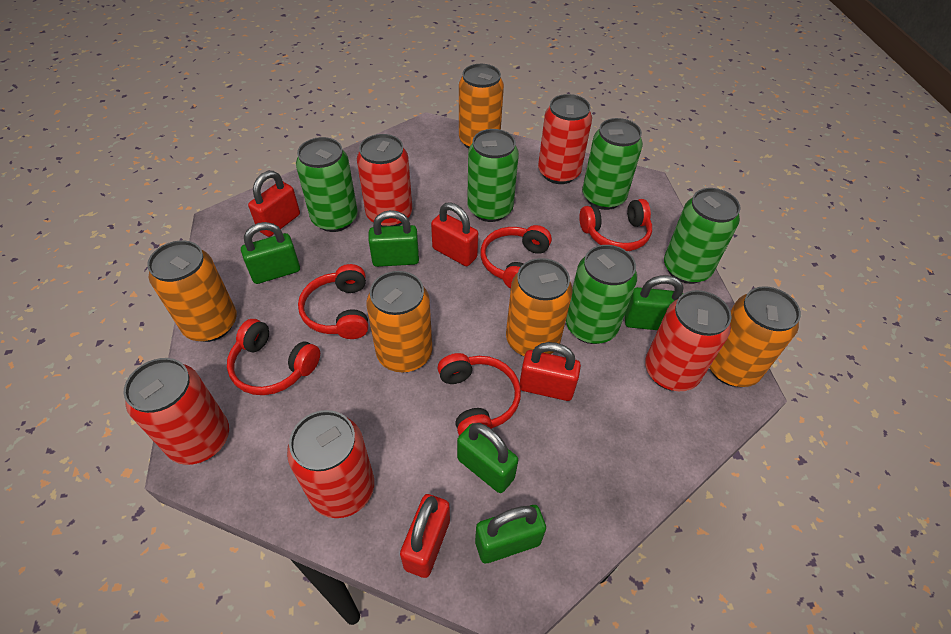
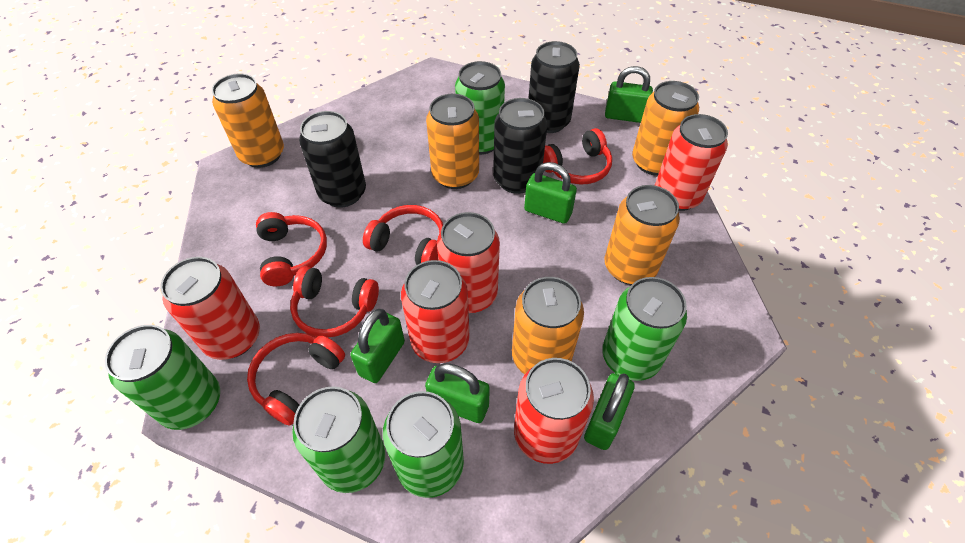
black can: 0 -> 3
red padlock: 4 -> 0

